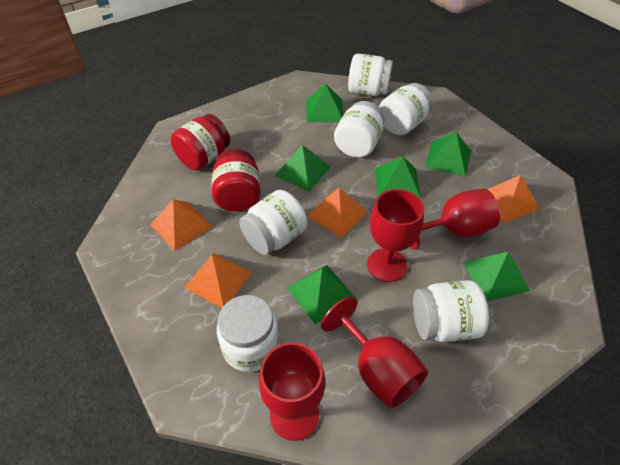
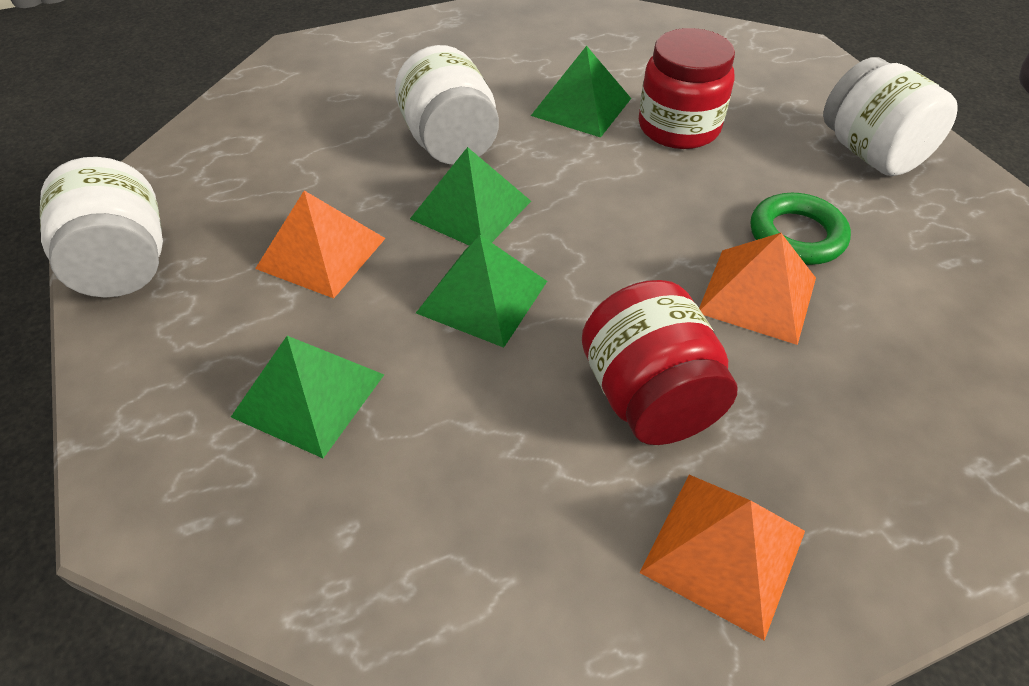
green pyramid: 6 -> 4
green ring: 0 -> 1
orange pyramid: 4 -> 3
red goblet: 4 -> 0
white jar: 6 -> 3

